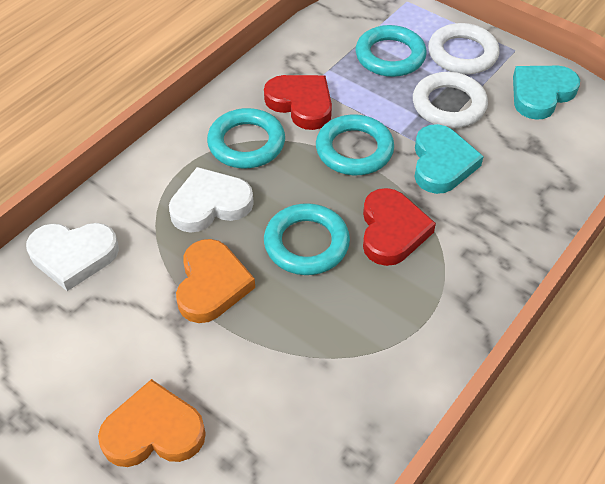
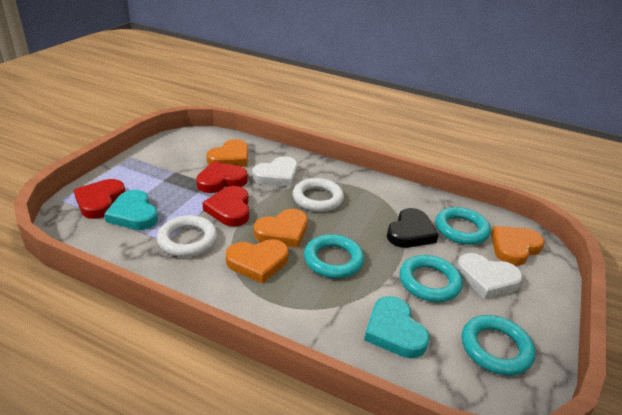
black heart: 0 -> 1
orange heart: 2 -> 4
red heart: 2 -> 3

